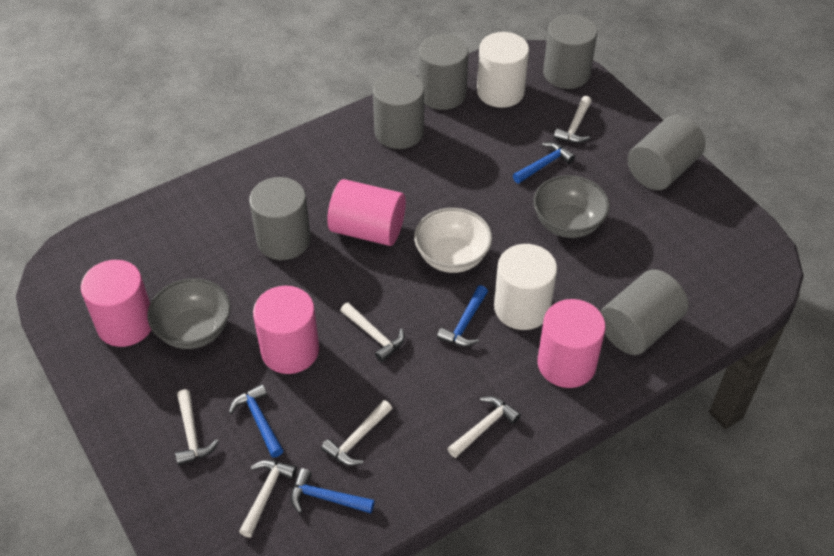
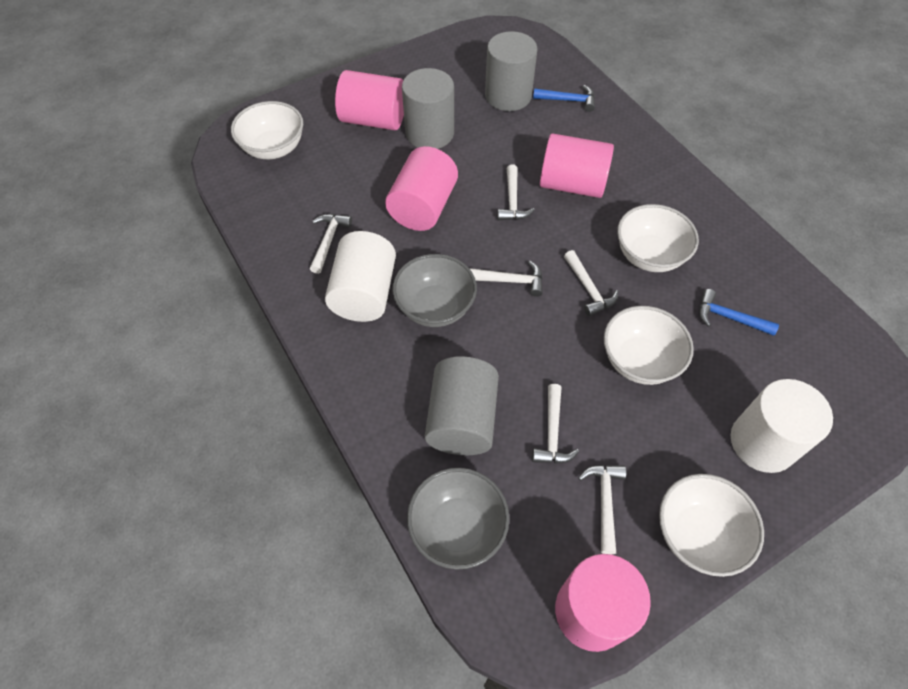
blue hammer: 4 -> 2
grey cylinder: 6 -> 3
white bowl: 1 -> 4

